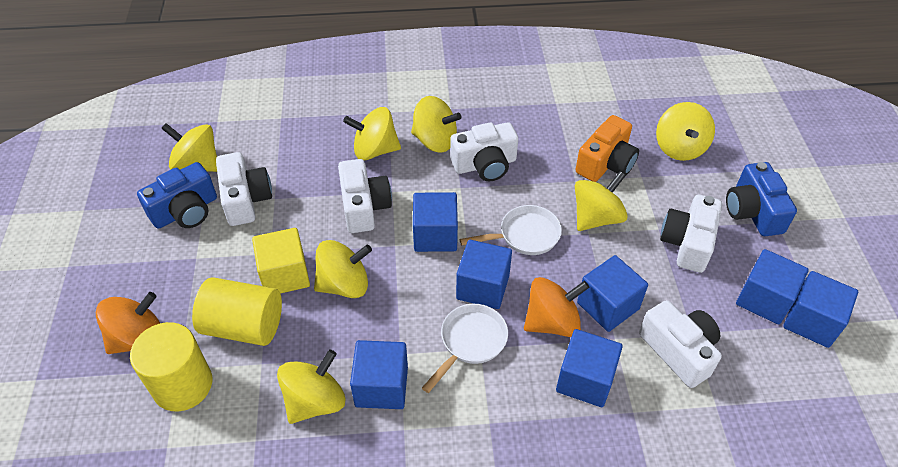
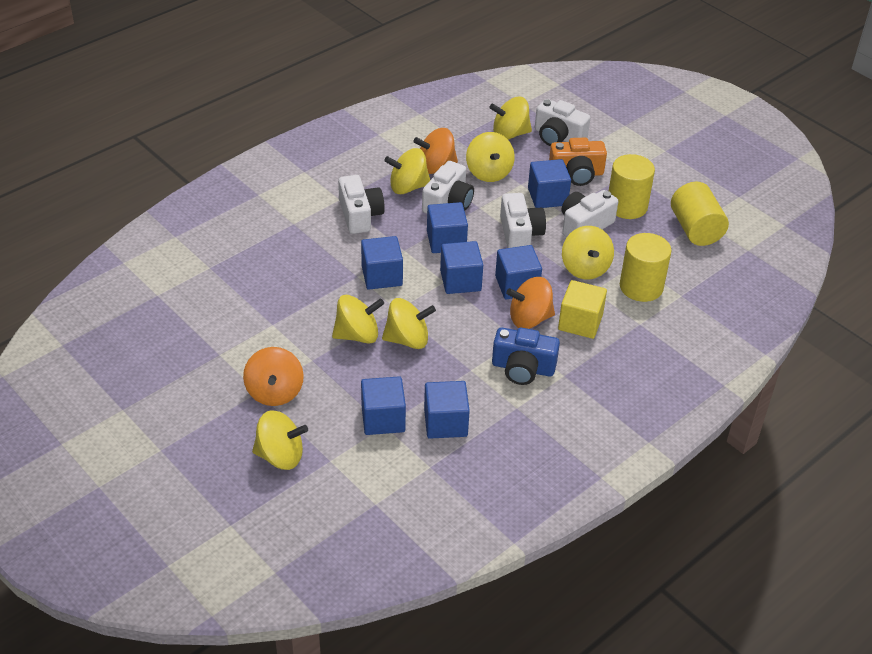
blue camera: 2 -> 1
orange spinning top: 2 -> 3
white pan: 2 -> 0
yellow cylinder: 2 -> 3

